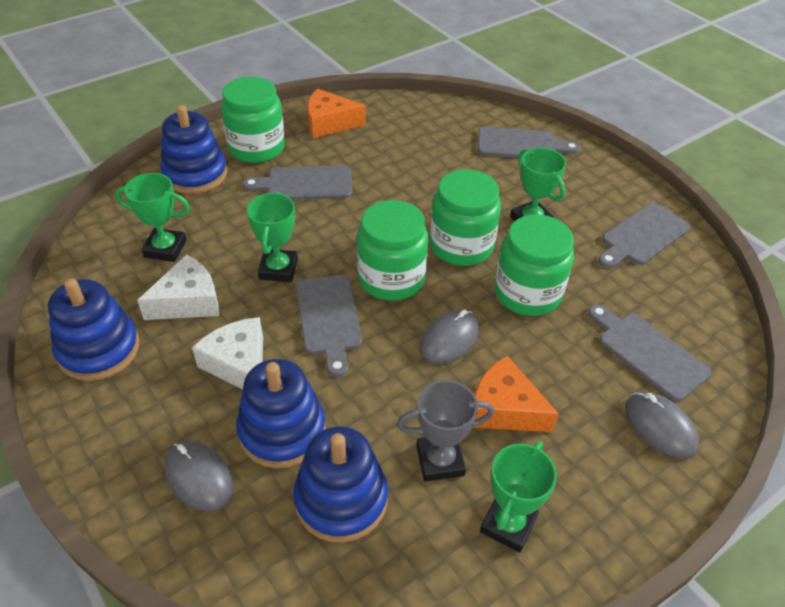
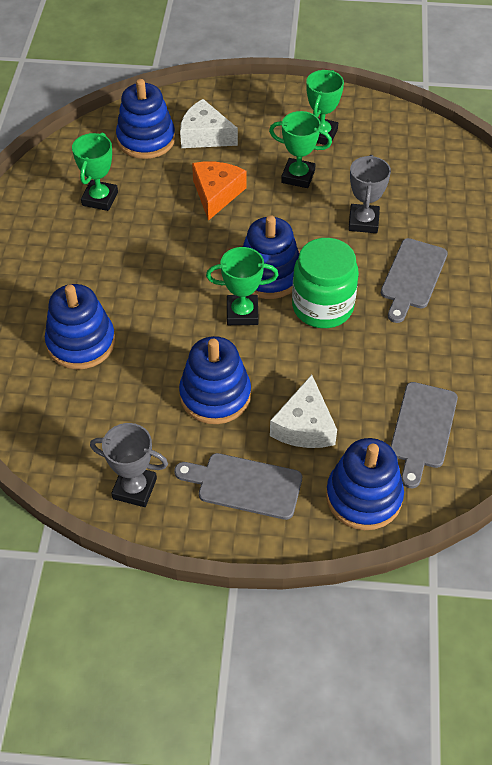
blue stacking toy: 4 -> 5
green jar: 4 -> 1
grey cutting board: 5 -> 3
grey mouse: 3 -> 0
grey trophy: 1 -> 2
orange cheese: 2 -> 1

